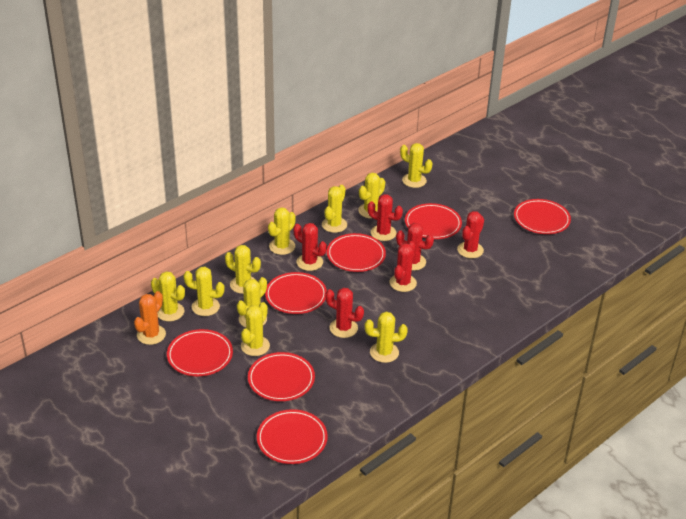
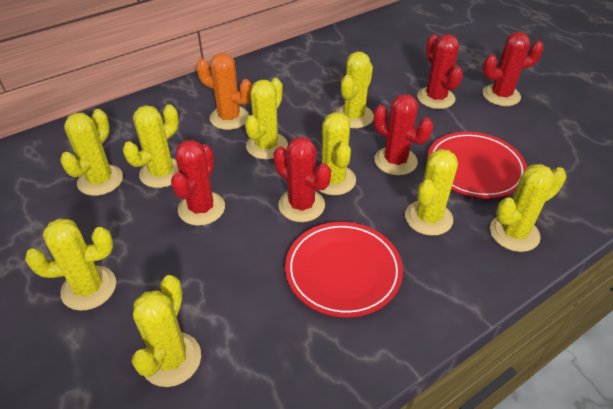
red cactus: 6 -> 5
red plate: 7 -> 2
yellow cactus: 10 -> 9

